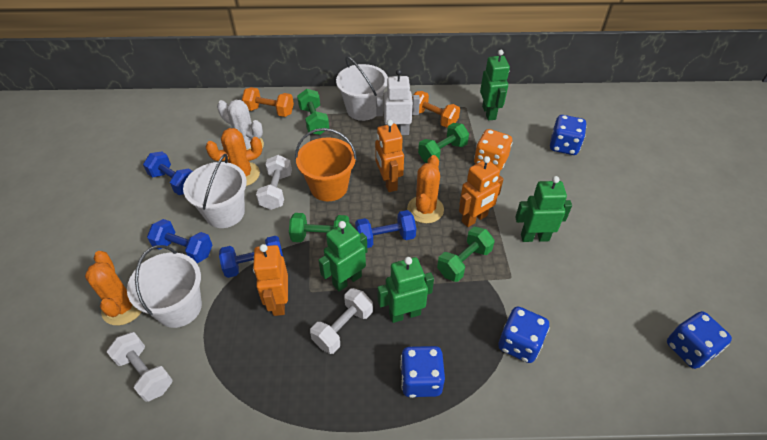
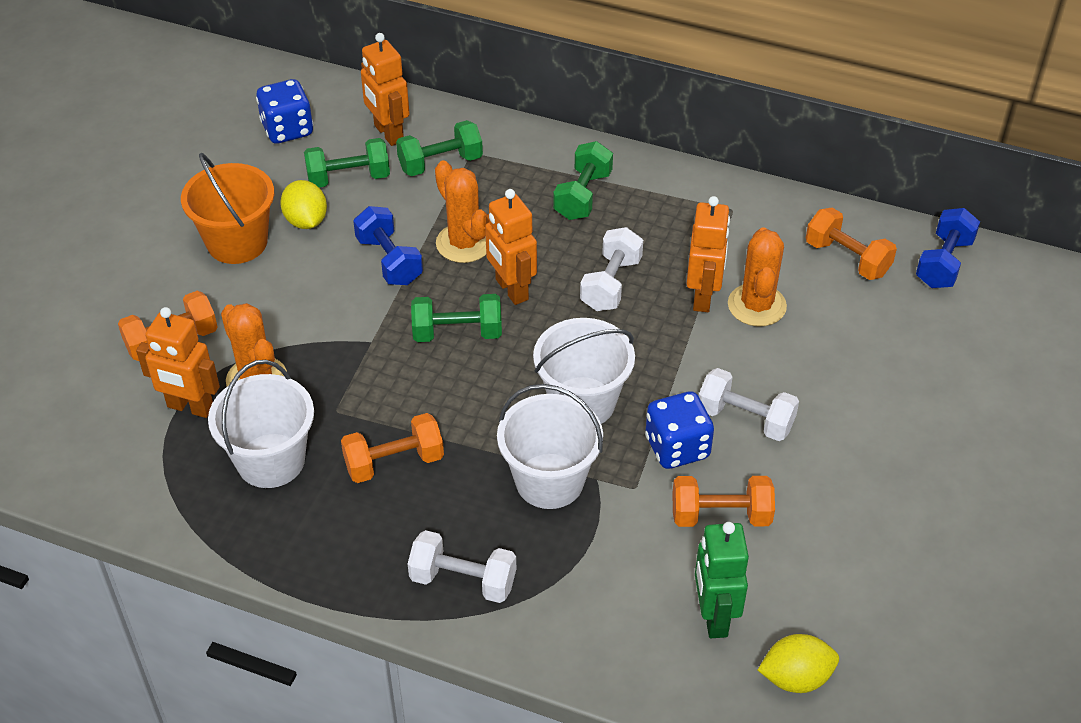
blue dice: 4 -> 2
blue dumbbell: 4 -> 2
green robot: 4 -> 1
orange dice: 1 -> 0
orange dumbbell: 2 -> 4
orange robot: 3 -> 4
white cactus: 1 -> 0
white robot: 1 -> 0
yellow lemon: 0 -> 2

